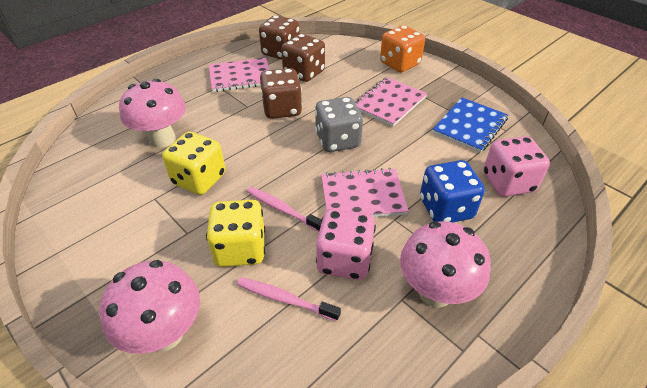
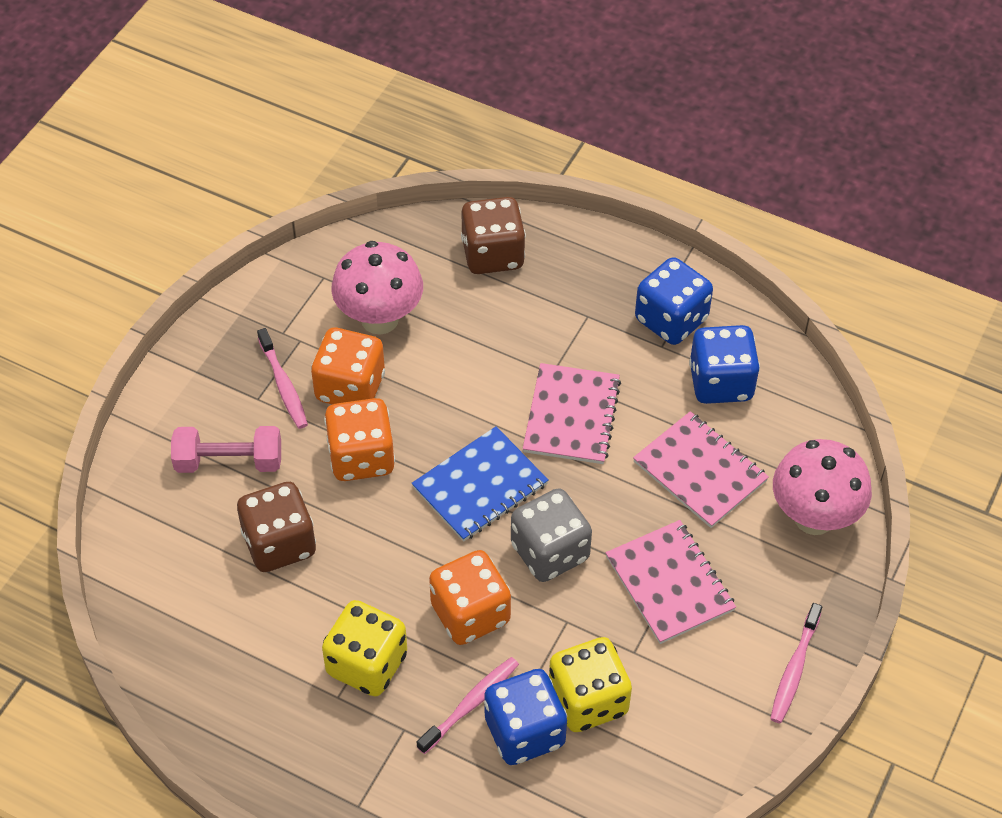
blue dice: 1 -> 3
brown dice: 3 -> 2
orange dice: 1 -> 3
pink dice: 2 -> 0
pink dumbbell: 0 -> 1
pink mushroom: 3 -> 2
pink toothbrush: 2 -> 3

